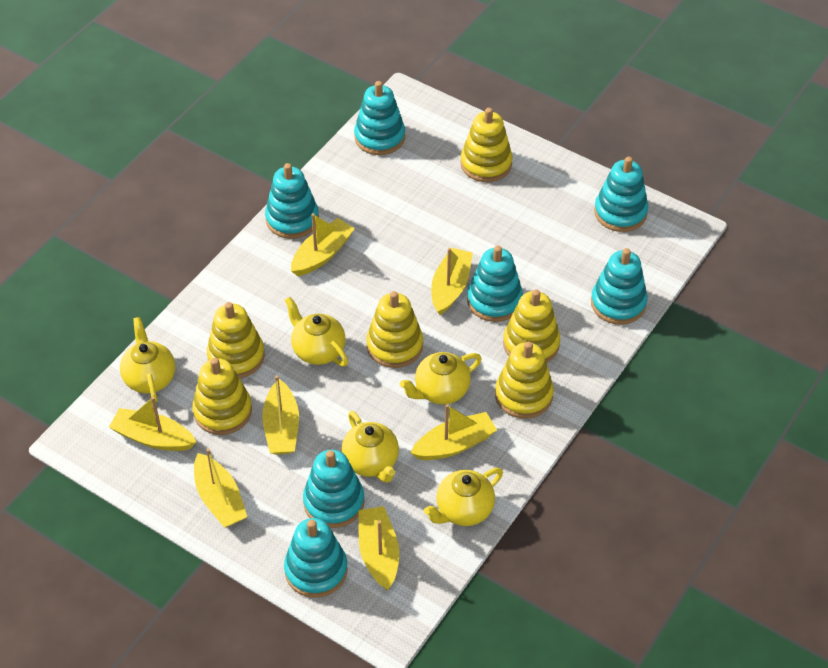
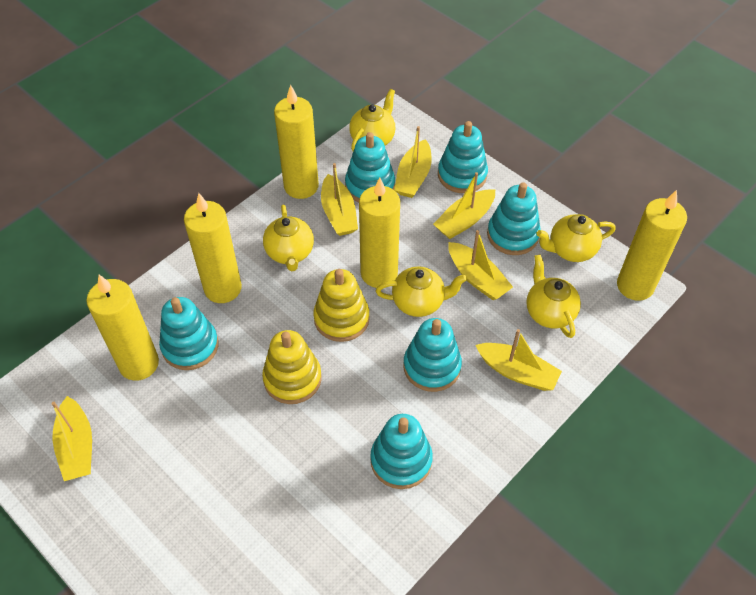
turquoise stacking toy: 7 -> 6
yellow boat: 7 -> 6
yellow candle: 0 -> 5
yellow stacking toy: 6 -> 2

